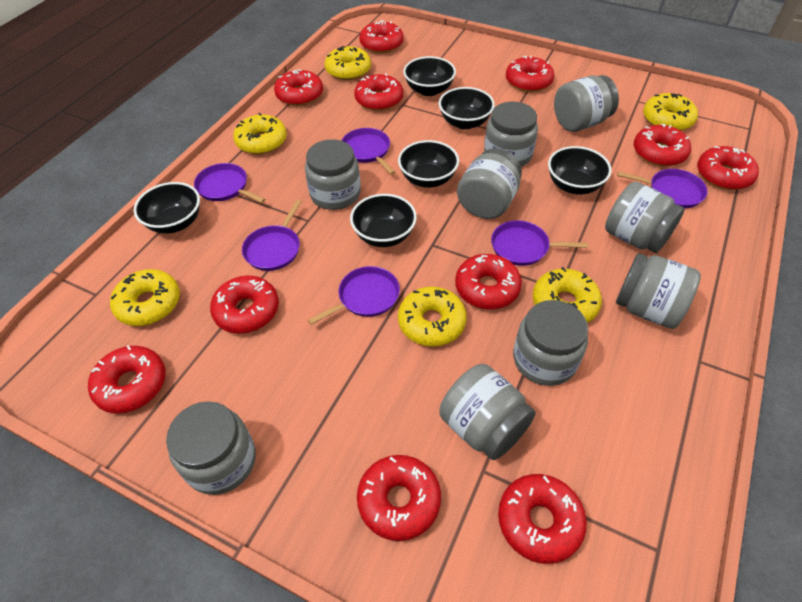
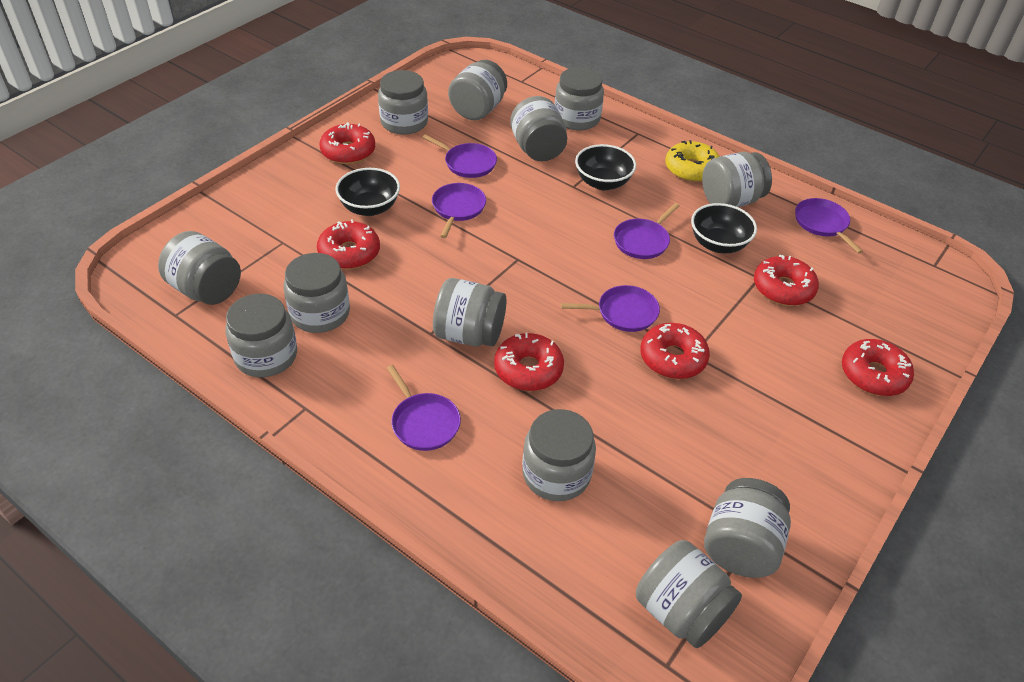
black bowl: 6 -> 3
grey jar: 9 -> 12
red donut: 11 -> 6
yellow donut: 6 -> 1

